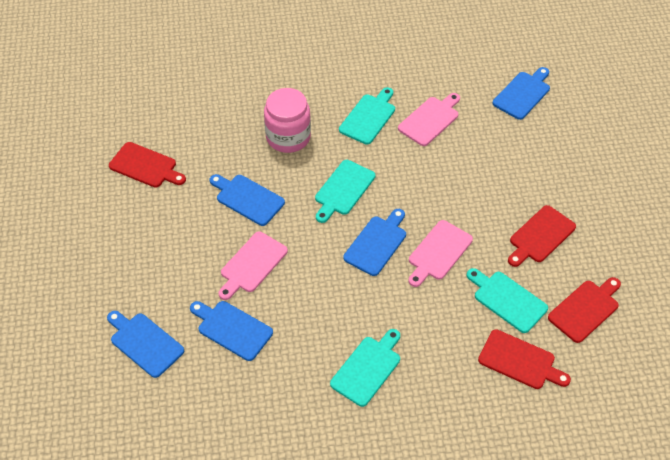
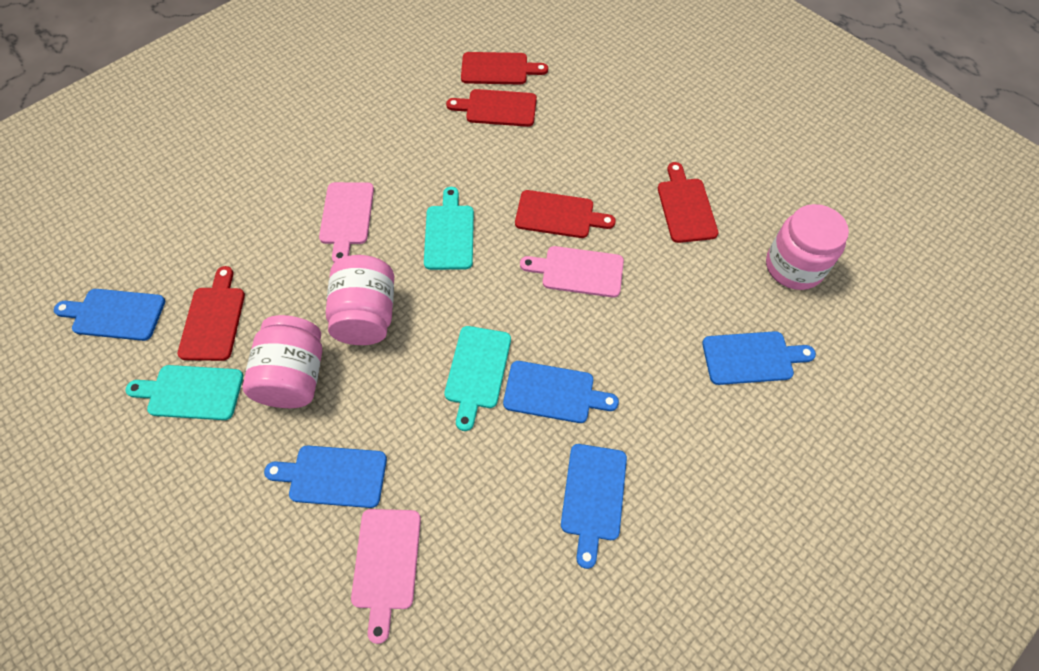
pink jar: 1 -> 3
red cutting board: 4 -> 5
turquoise cutting board: 4 -> 3

